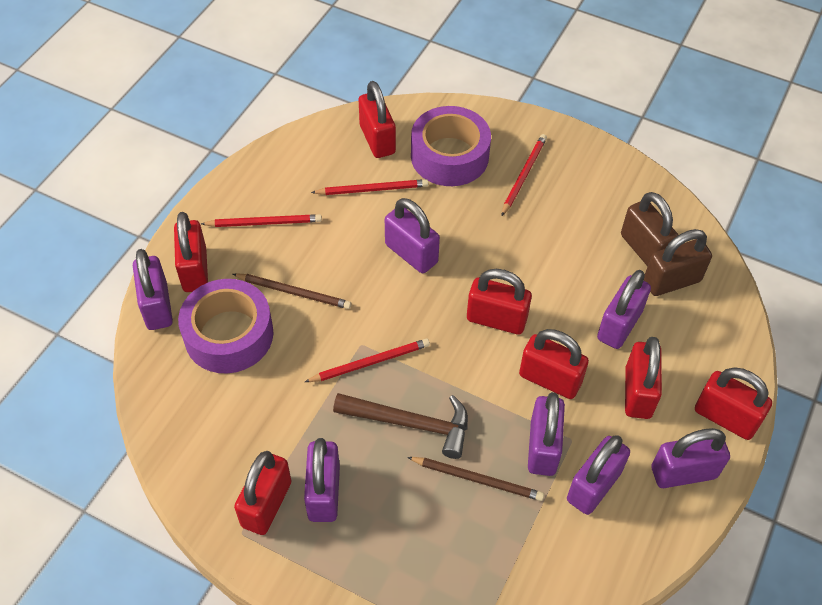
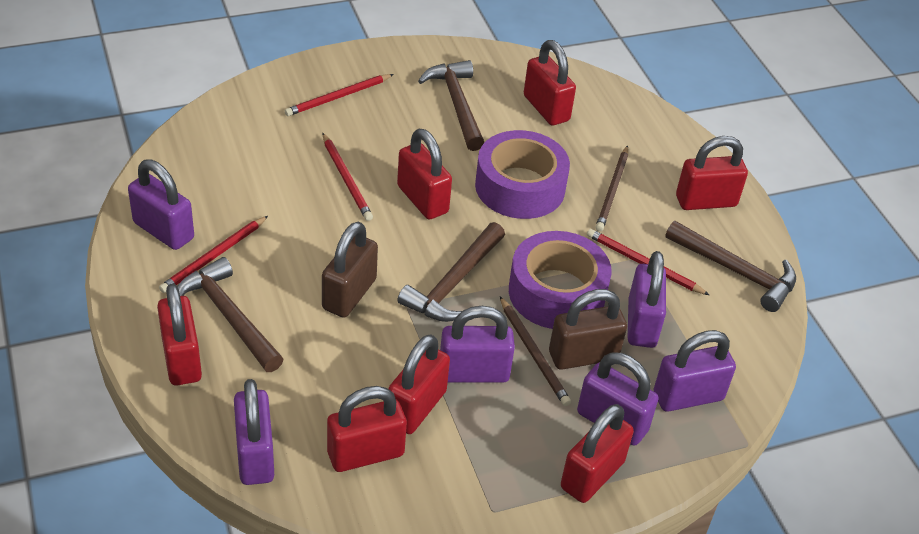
brown hammer: 1 -> 4
purple padlock: 7 -> 6

